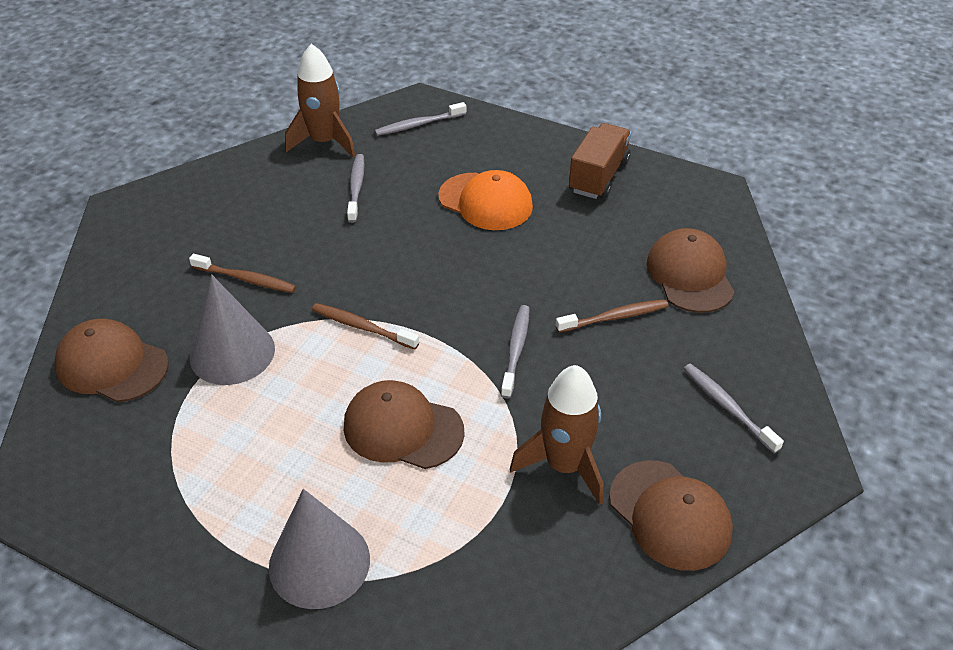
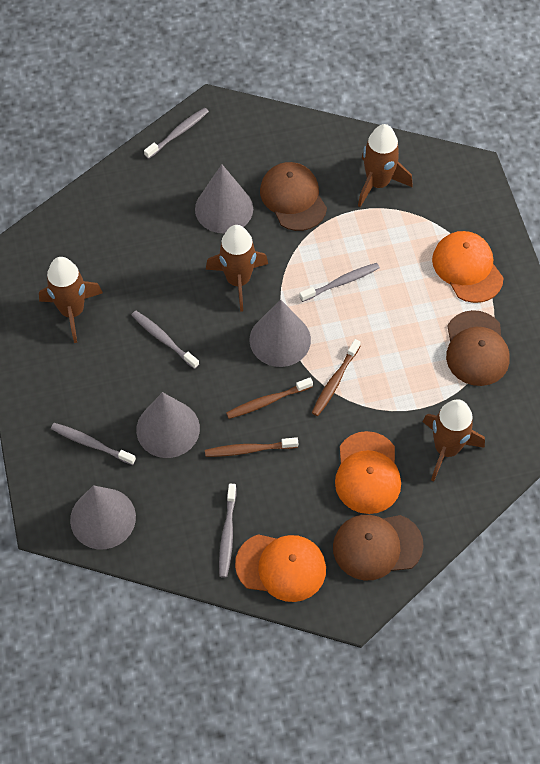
brown cap: 4 -> 3
brown rocket: 2 -> 4
brown truck: 1 -> 0
grey cone: 2 -> 4
grey toothbrush: 4 -> 5
orange cap: 1 -> 3

